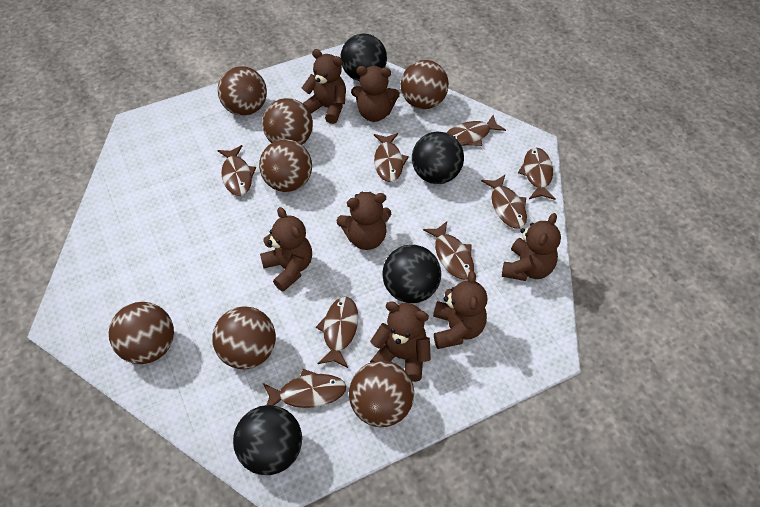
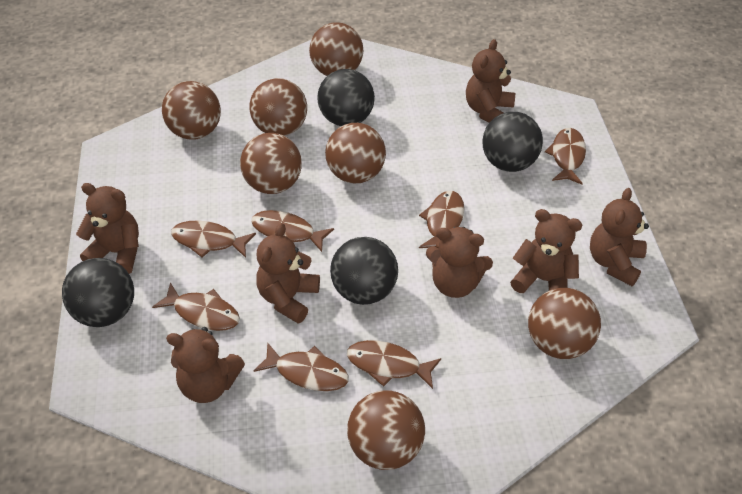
brown fish: 8 -> 7

